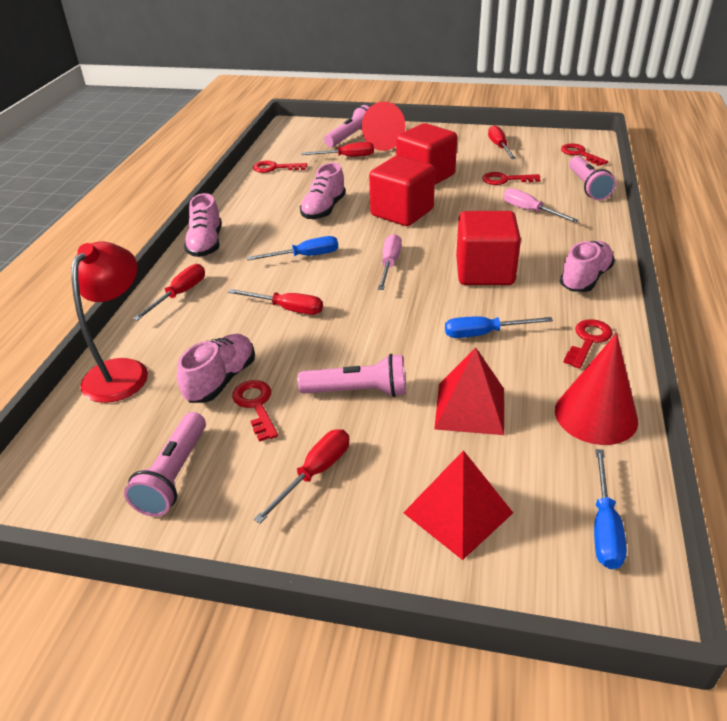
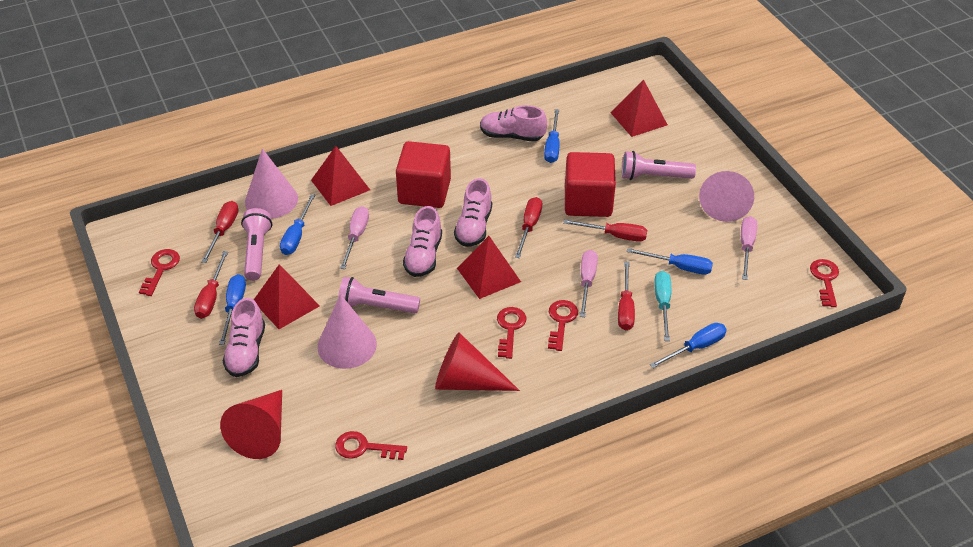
blue screwdriver: 3 -> 5
pink cone: 0 -> 3
pink flashlight: 4 -> 3
pink screwdriver: 2 -> 3
red cube: 3 -> 2
red lamp: 1 -> 0
red pyramid: 2 -> 4
turquoise screwdriver: 0 -> 1

